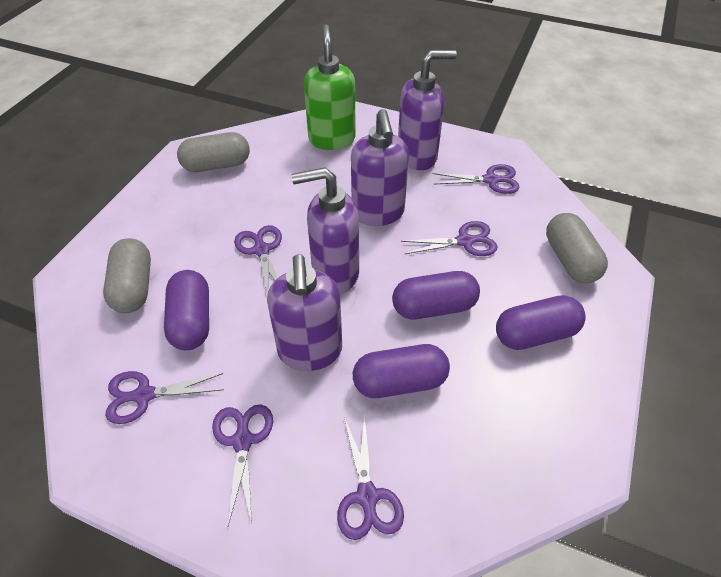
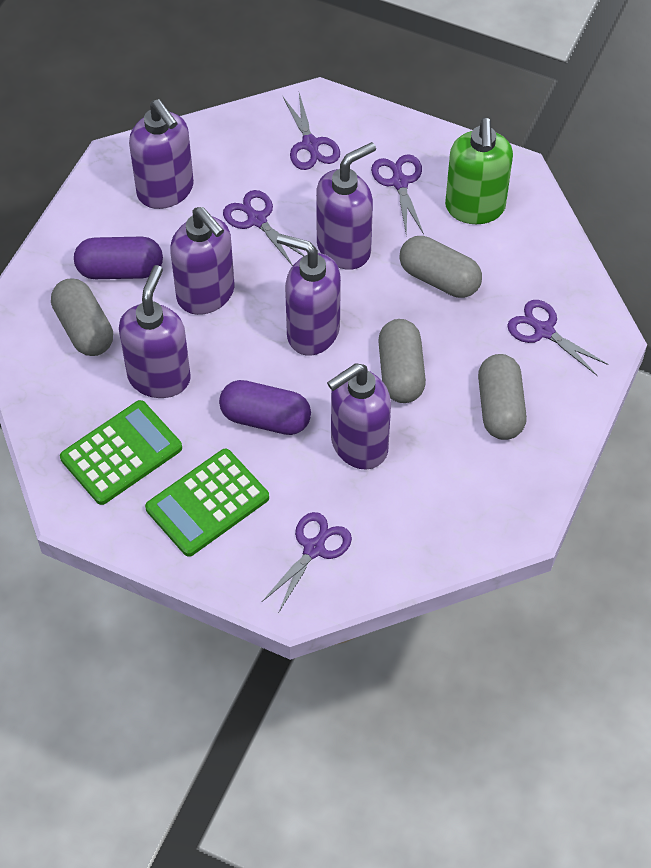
green calculator: 0 -> 2
grey capsule: 3 -> 4
purple capsule: 4 -> 2
purple scissors: 6 -> 5
purple soap dispenser: 4 -> 6

